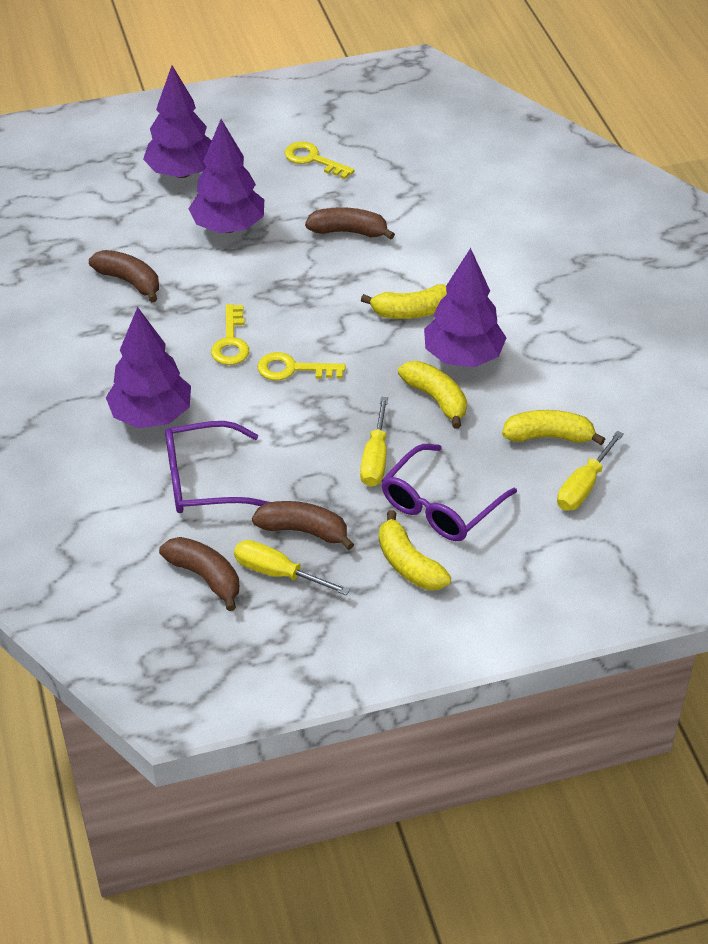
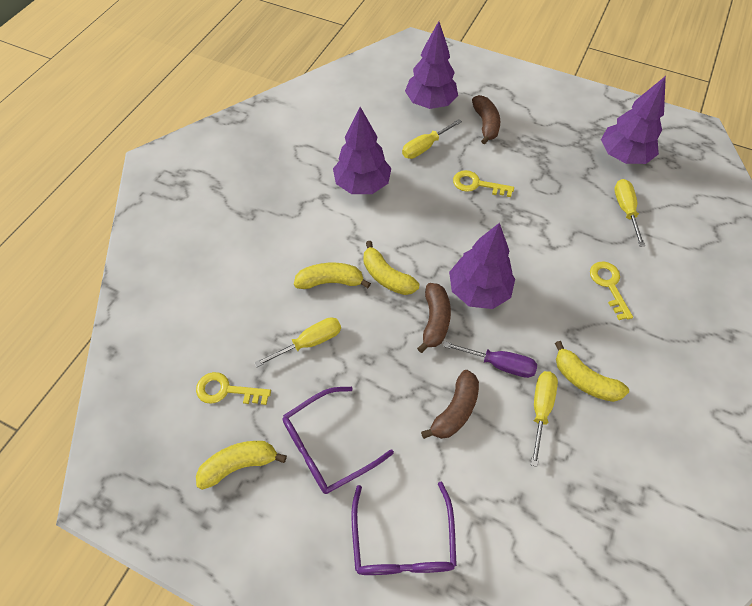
brown banana: 4 -> 3
purple screwdriver: 0 -> 1
yellow screwdriver: 3 -> 4

